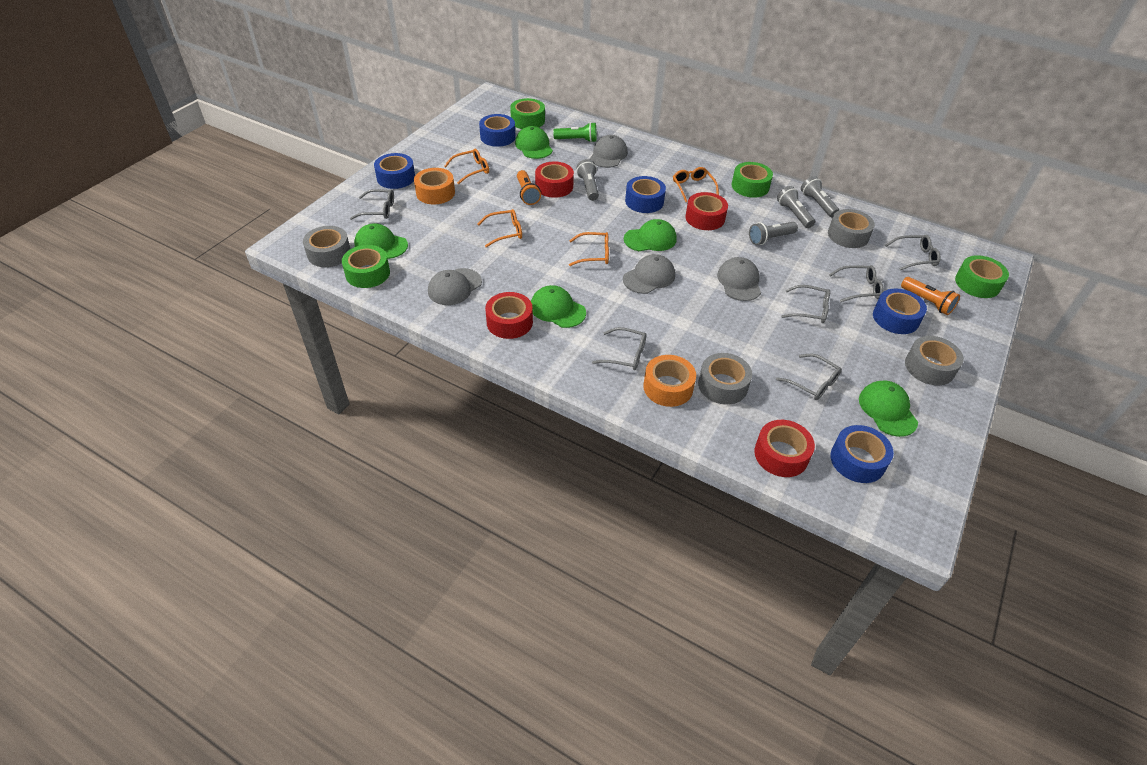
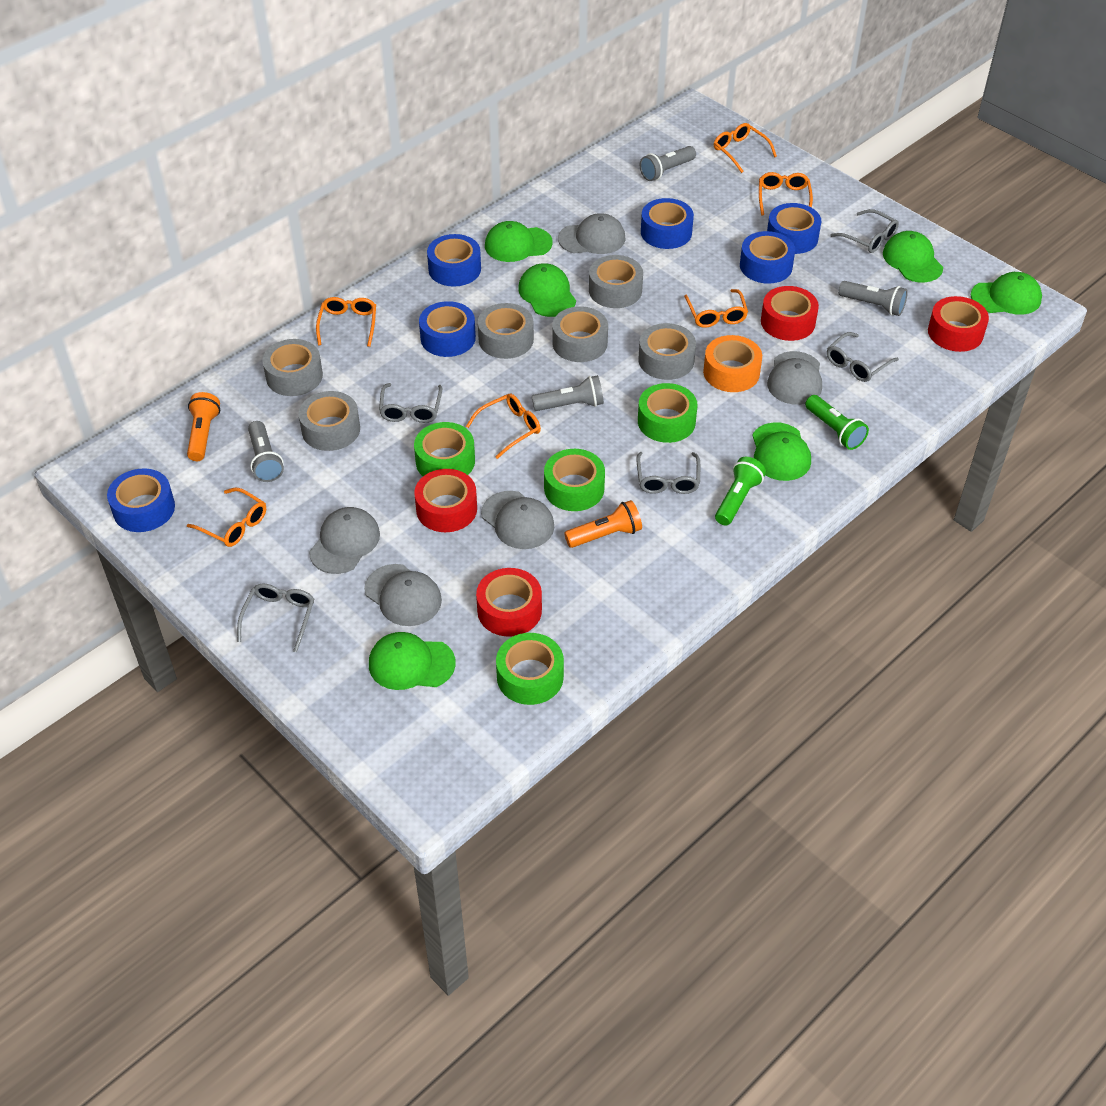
blue tape: 5 -> 6
green cap: 5 -> 6
green flashlight: 1 -> 2
grey cap: 4 -> 5
grey glasses: 6 -> 5
grey tape: 4 -> 6
orange glasses: 4 -> 6
orange tape: 2 -> 1

